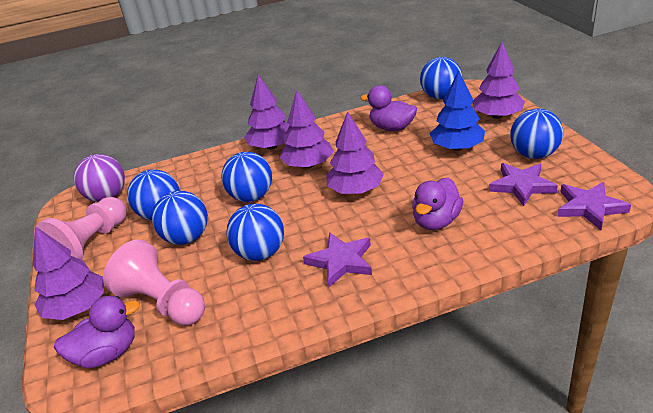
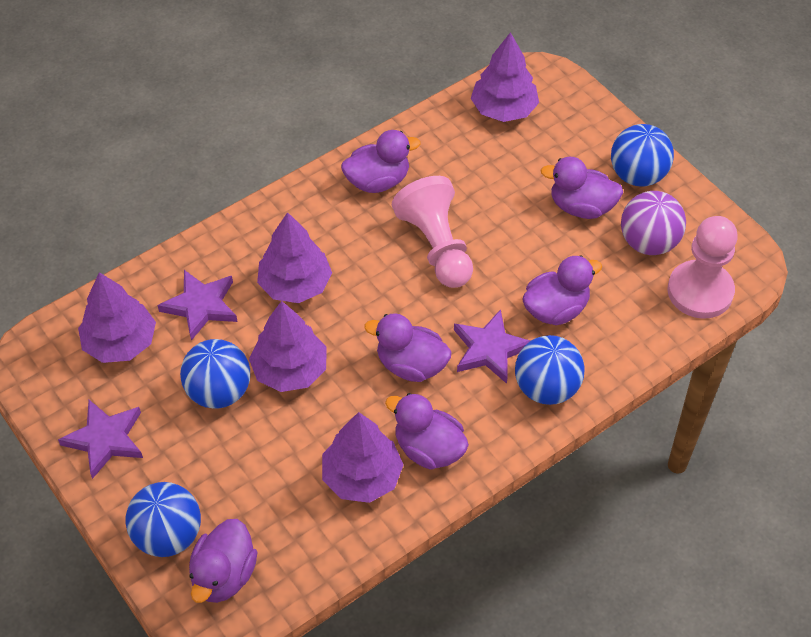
blue ball: 6 -> 4
blue tree: 1 -> 0
purple duck: 3 -> 6

